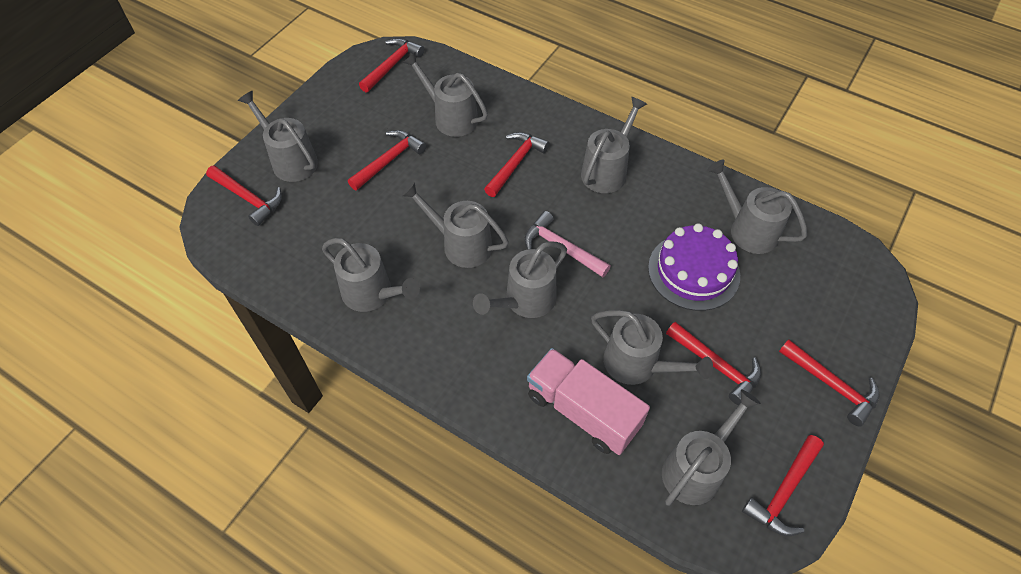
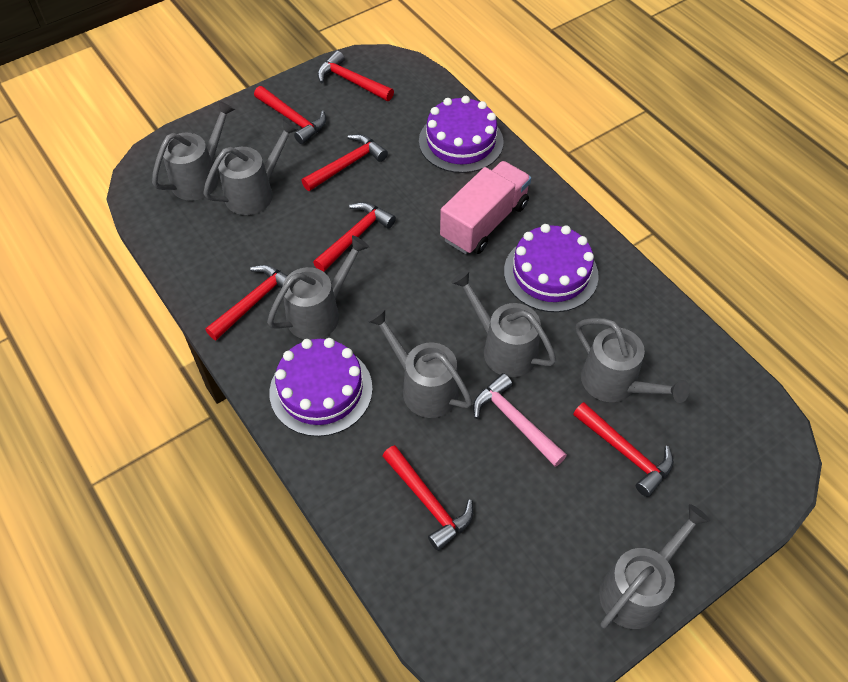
grey watering can: 9 -> 7
purple cake: 1 -> 3

